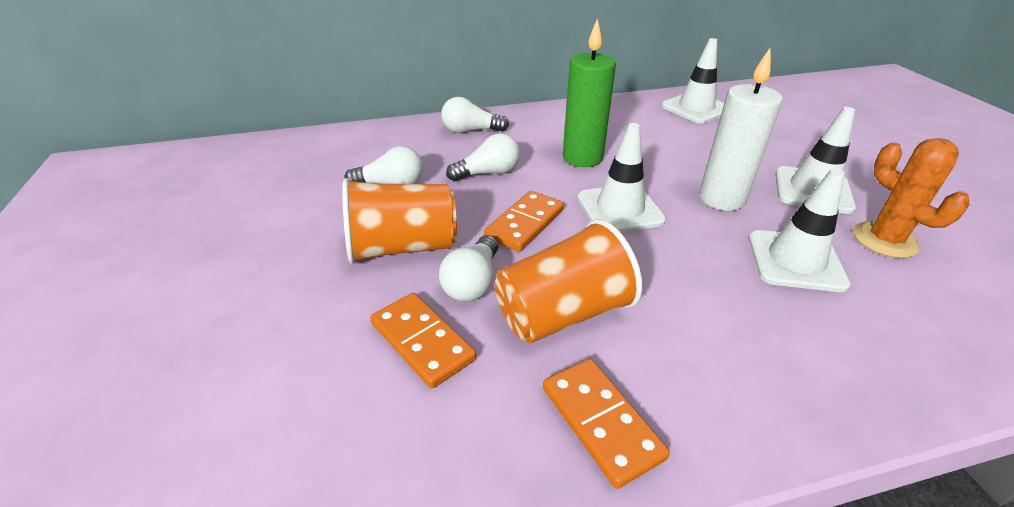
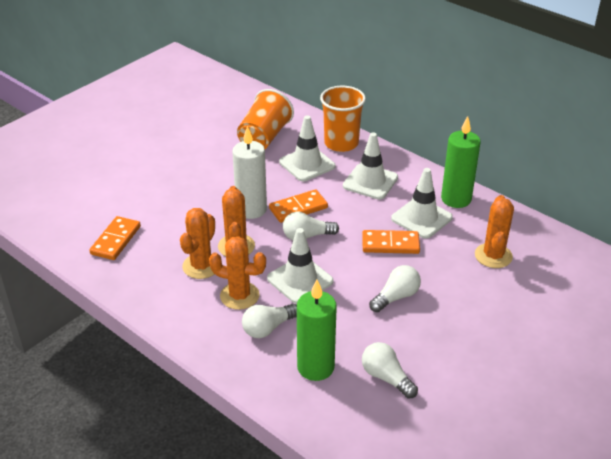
green candle: 1 -> 2
orange cactus: 1 -> 4

